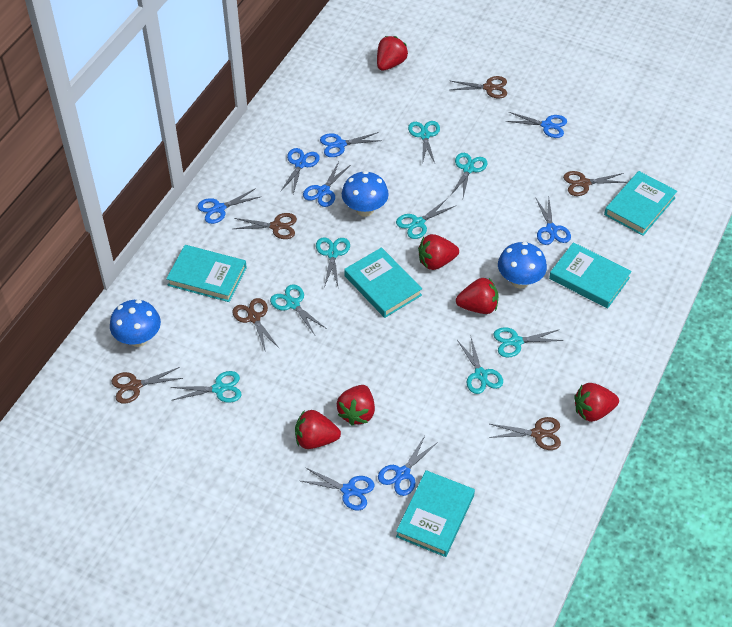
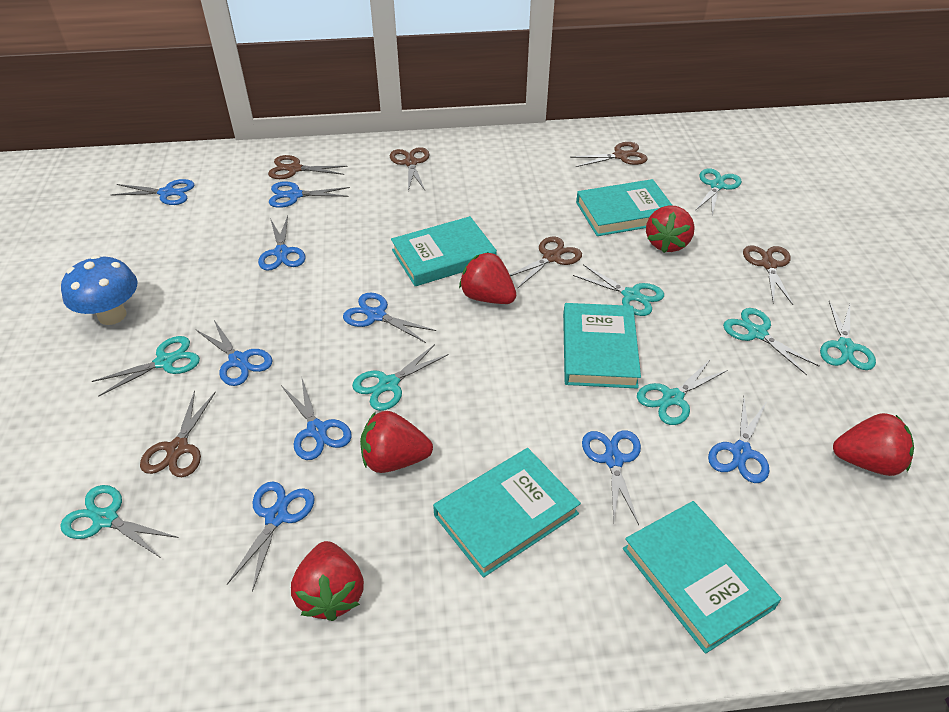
blue mushroom: 3 -> 1
blue scissors: 8 -> 9
red strawberry: 6 -> 5

